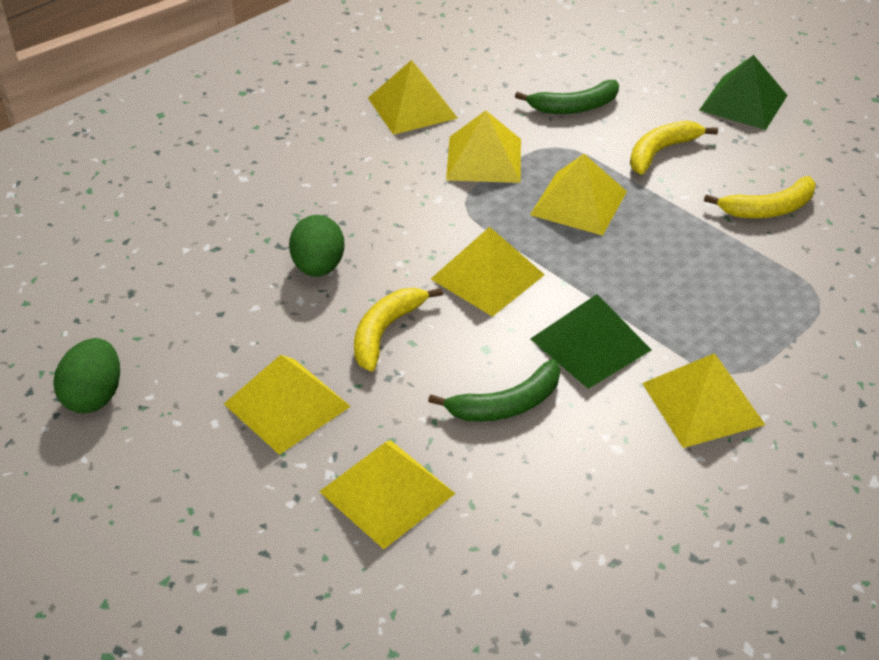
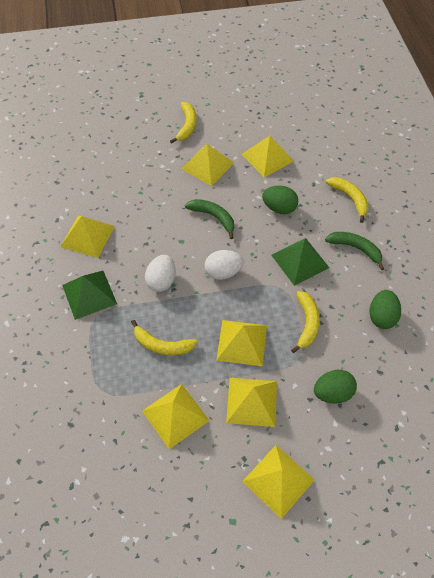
green egg: 2 -> 3
white egg: 0 -> 2
yellow banana: 3 -> 4

